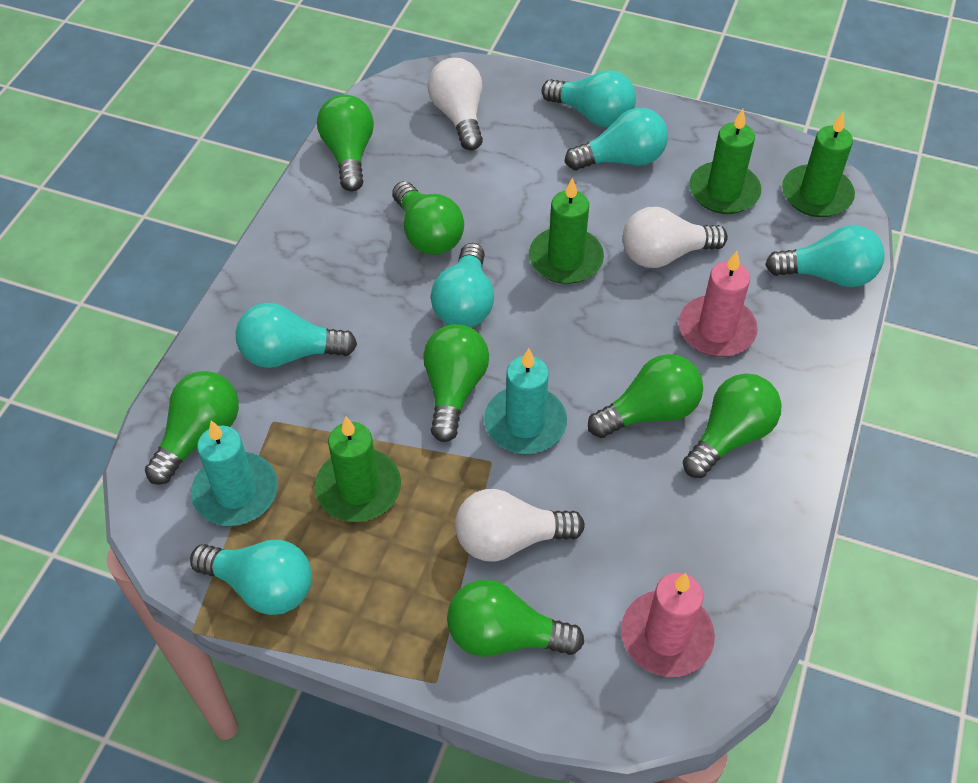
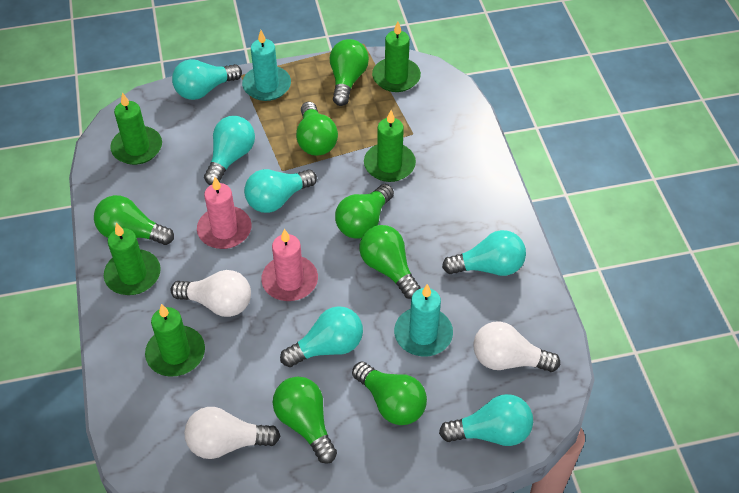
green candle: 4 -> 5

